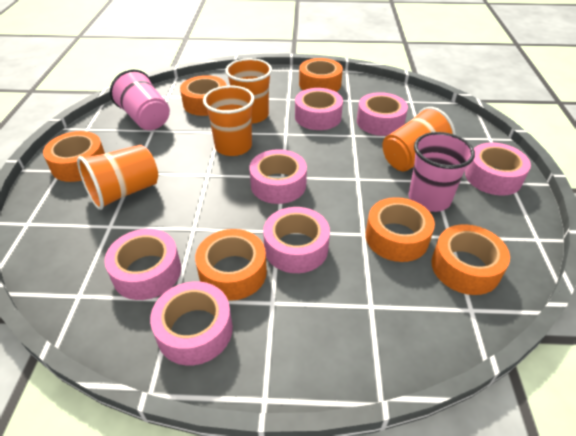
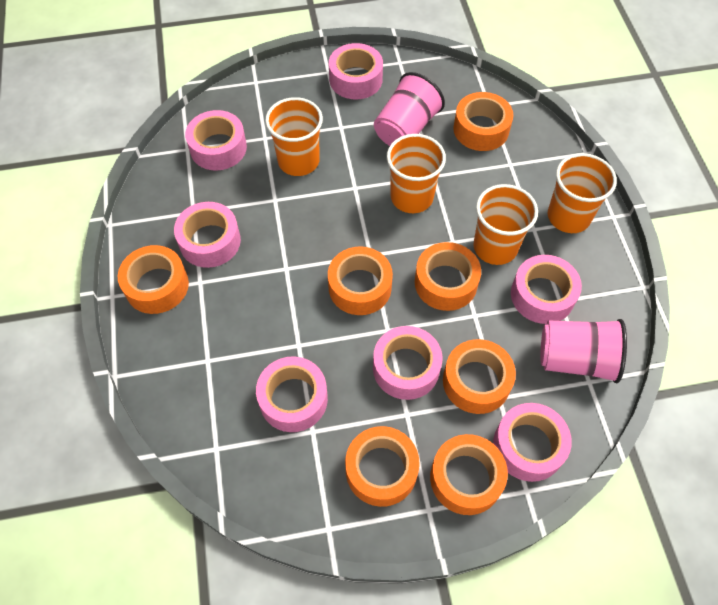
orange tape: 6 -> 7

